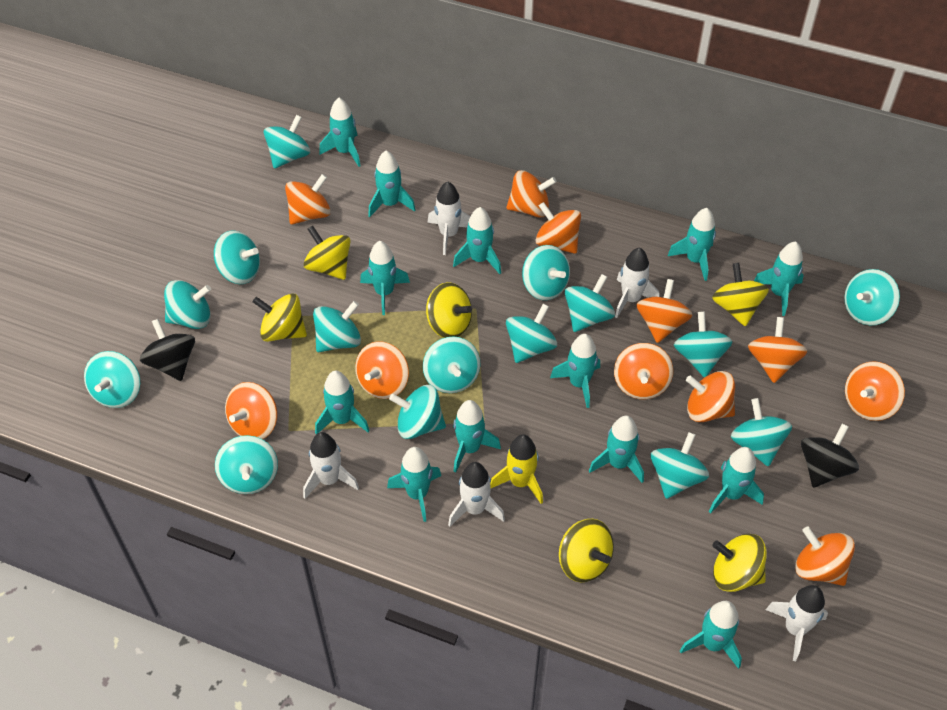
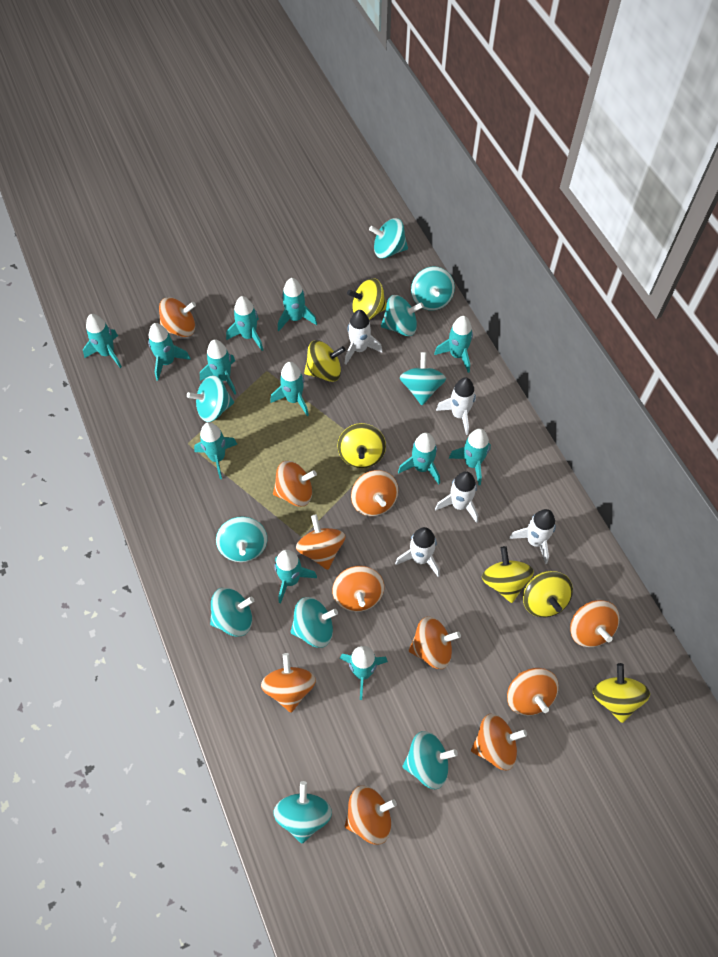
black spinning top: 2 -> 0
turquoise rocket: 13 -> 12
turquoise spinning top: 15 -> 10
yellow rocket: 1 -> 0

